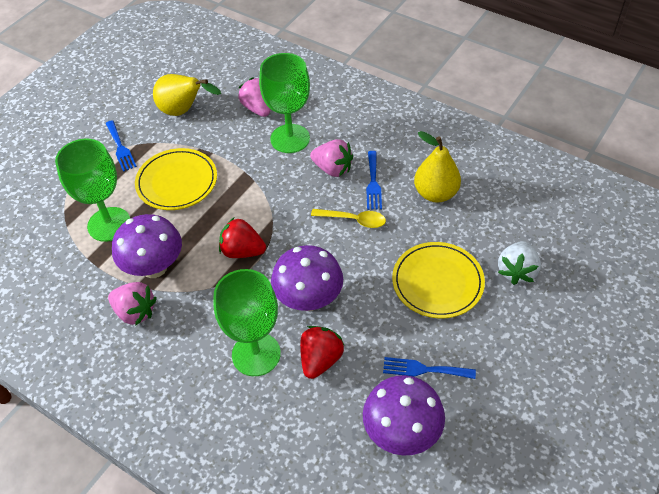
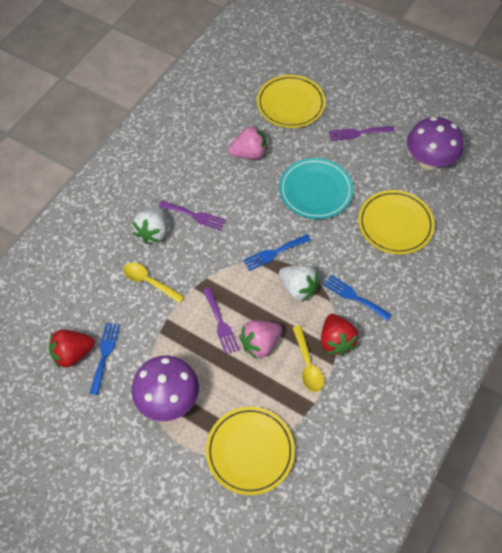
green goblet: 3 -> 0
pink strawberry: 3 -> 2
purple fork: 0 -> 3
purple mushroom: 3 -> 2
turquoise plate: 0 -> 1
white strawberry: 1 -> 2
yellow pear: 2 -> 0
yellow plate: 2 -> 3
yellow spoon: 1 -> 2

